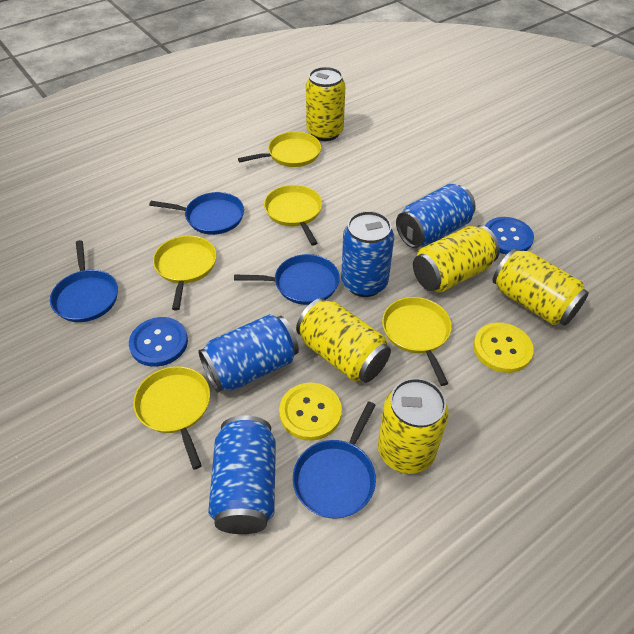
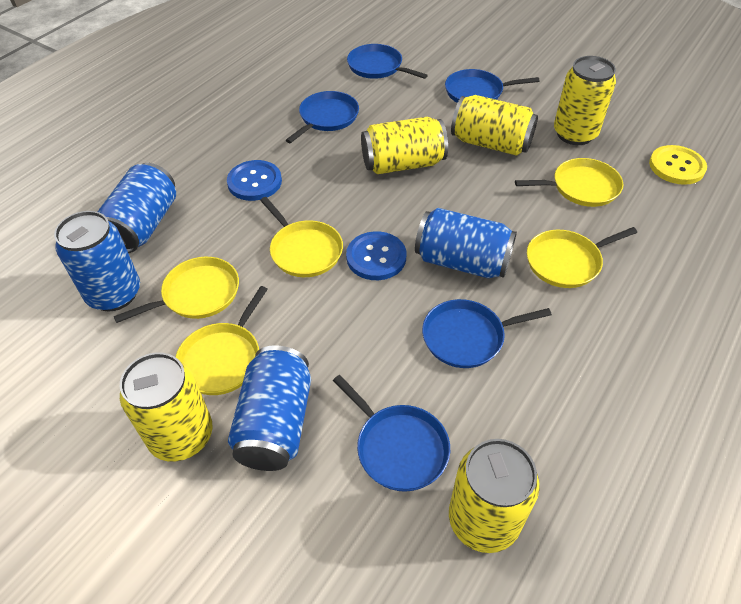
blue pan: 4 -> 5
yellow button: 2 -> 1

